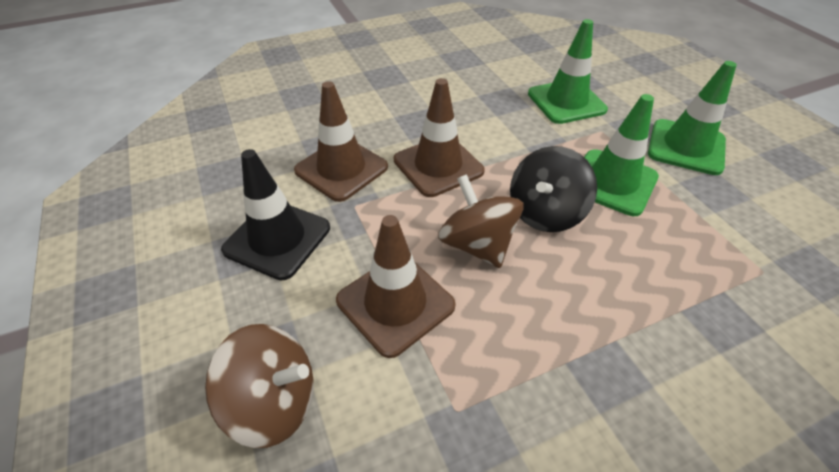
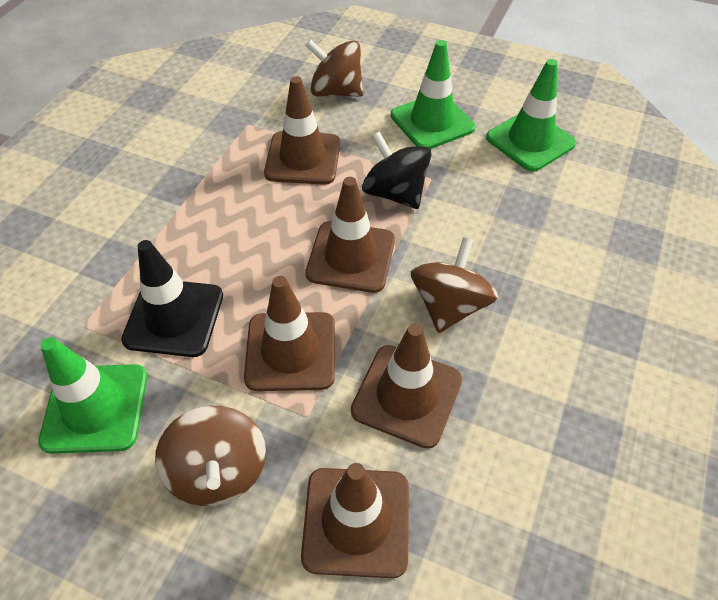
brown spinning top: 2 -> 3
brown traffic cone: 3 -> 5

